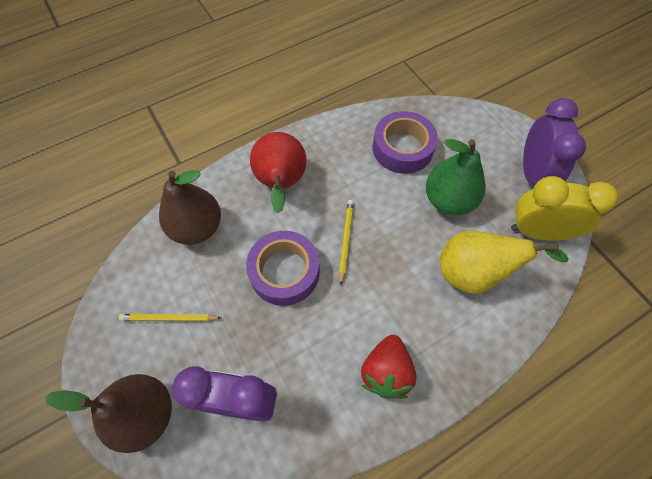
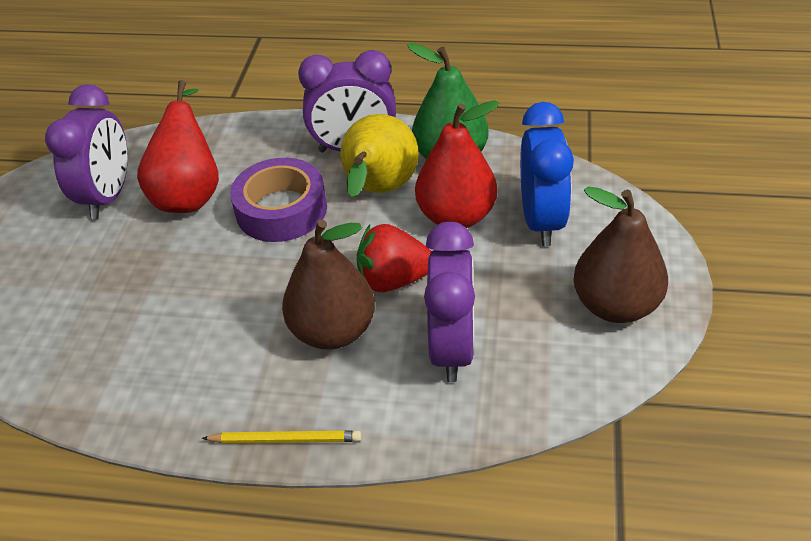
blue clock: 0 -> 1
purple clock: 2 -> 3
purple tape: 2 -> 1
red pear: 1 -> 2
yellow clock: 1 -> 0
yellow pencil: 2 -> 1

